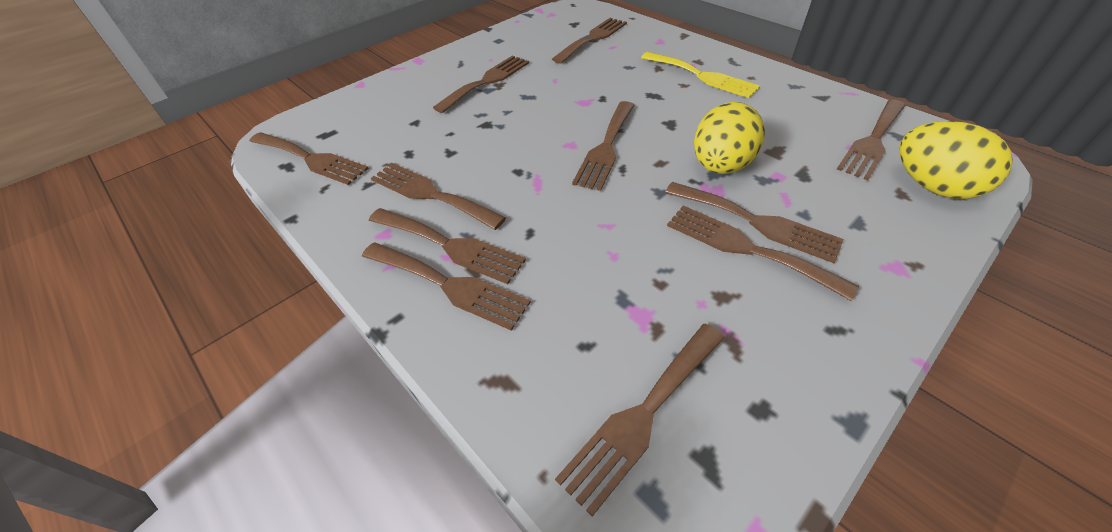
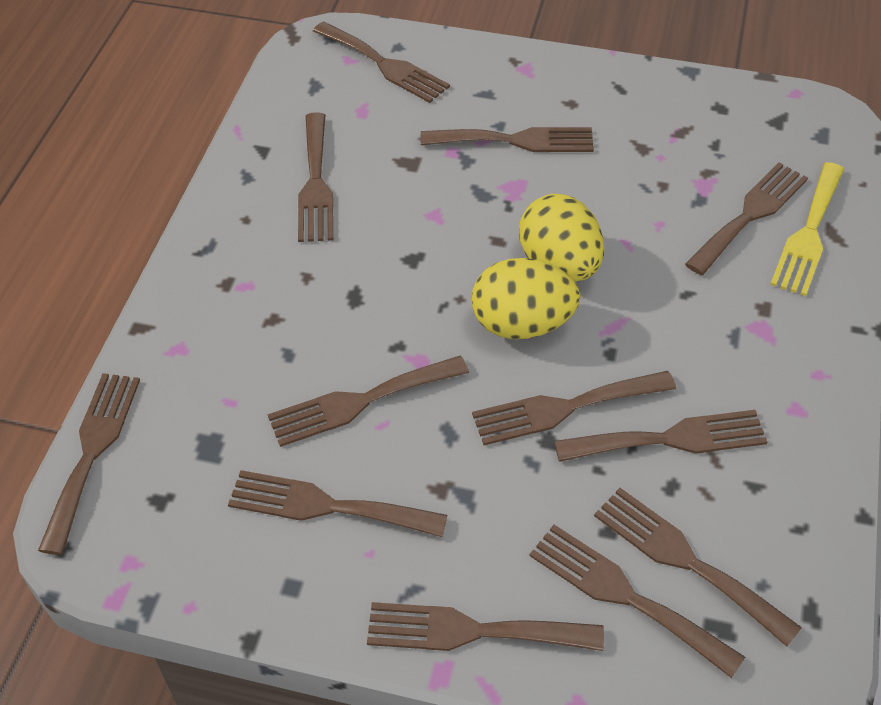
brown fork: 11 -> 12

